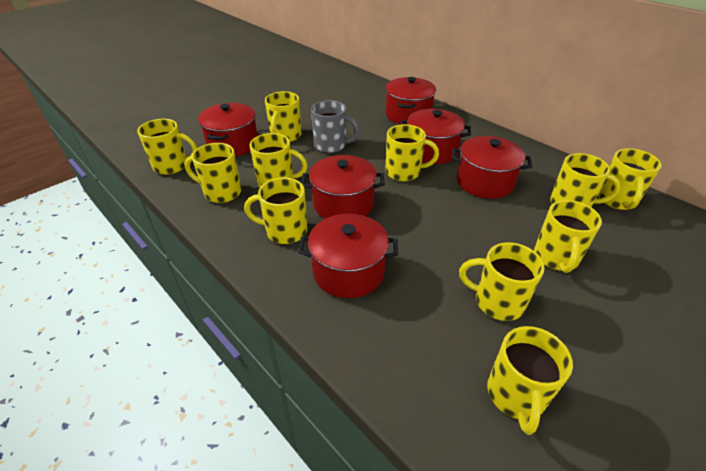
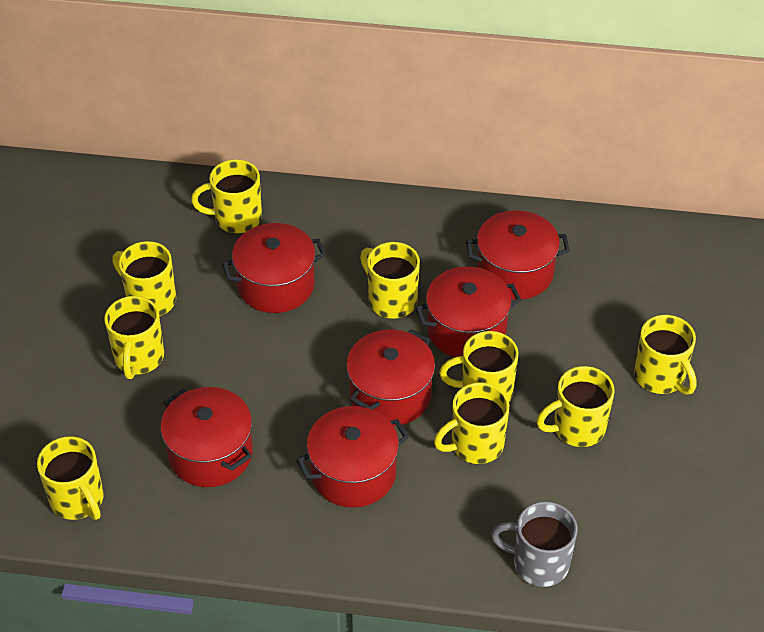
yellow mug: 11 -> 9

